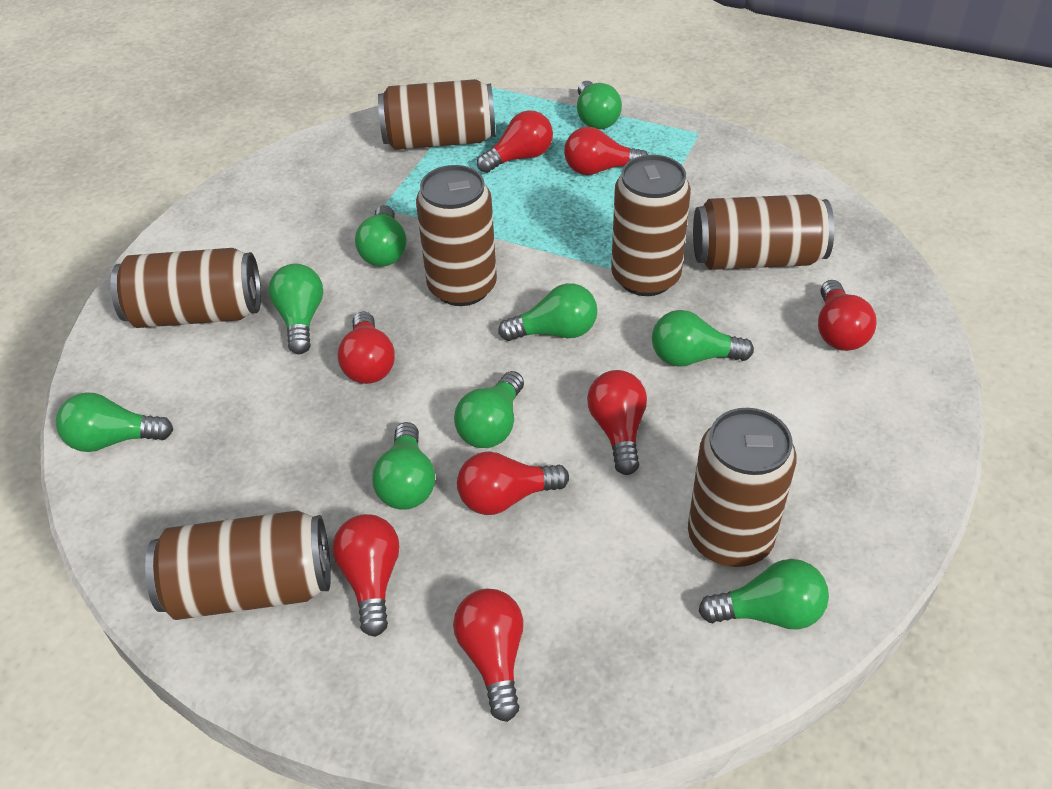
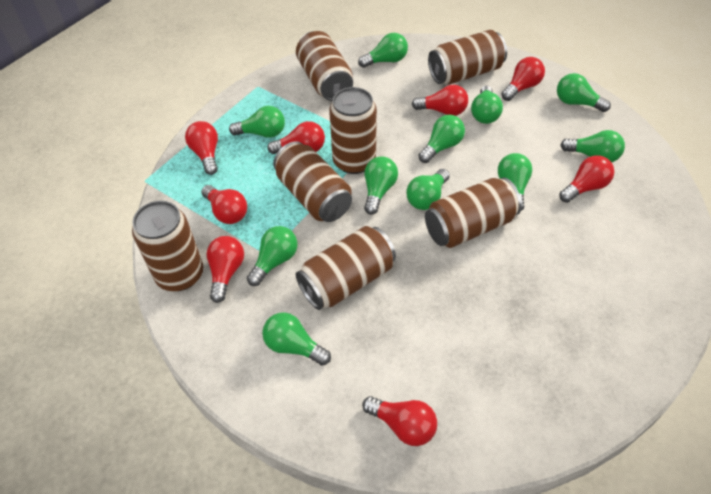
green light bulb: 9 -> 11

